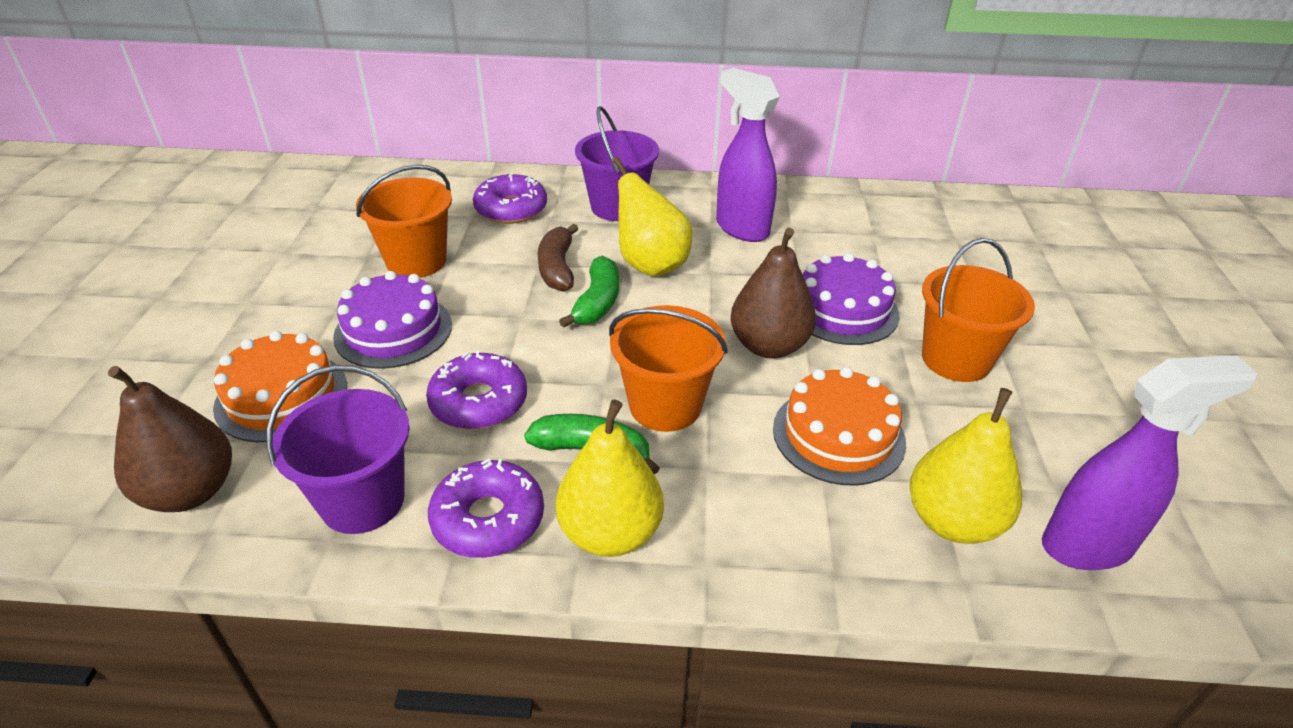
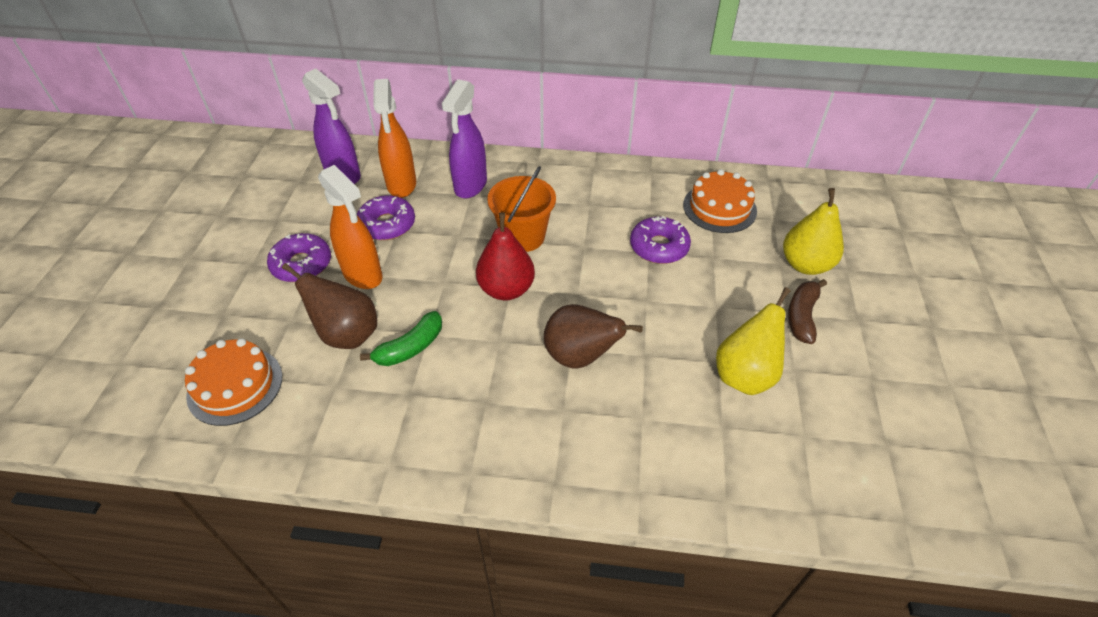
green banana: 2 -> 1
orange bucket: 3 -> 1
orange spray bottle: 0 -> 2
purple bucket: 2 -> 0
purple cake: 2 -> 0
red pear: 0 -> 1
yellow pear: 3 -> 2

